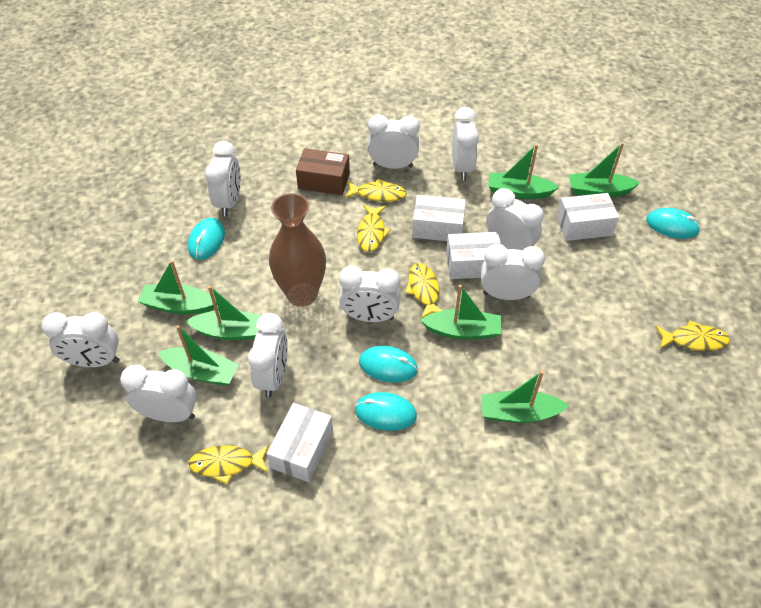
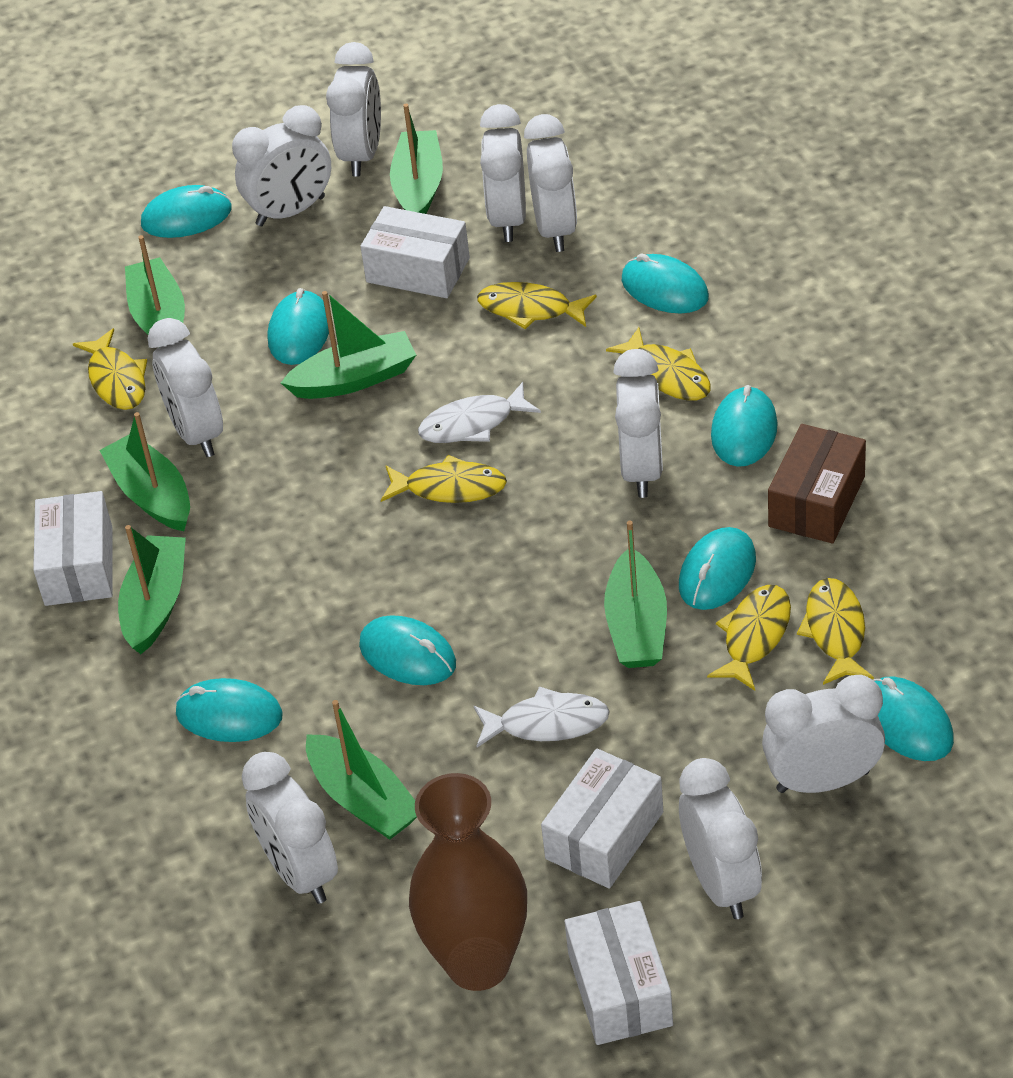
turquoise mouse: 4 -> 8
white fish: 0 -> 2
yellow fish: 5 -> 6

